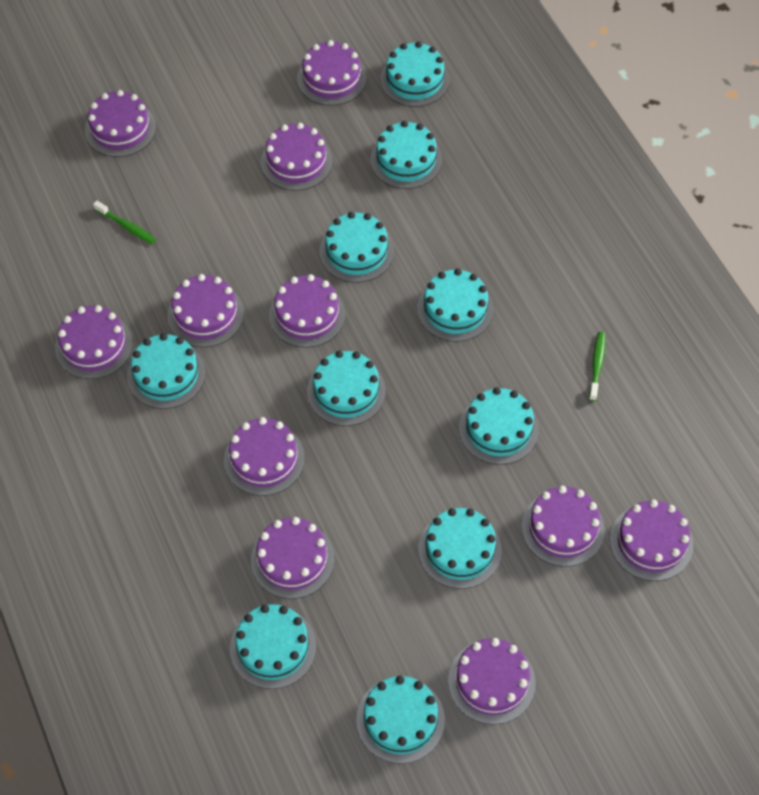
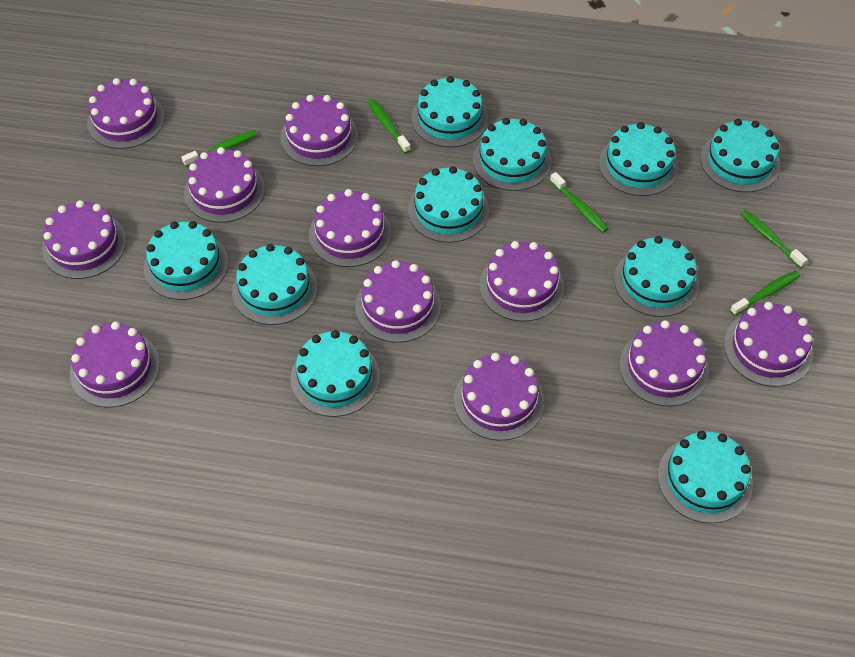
green toothbrush: 2 -> 5

